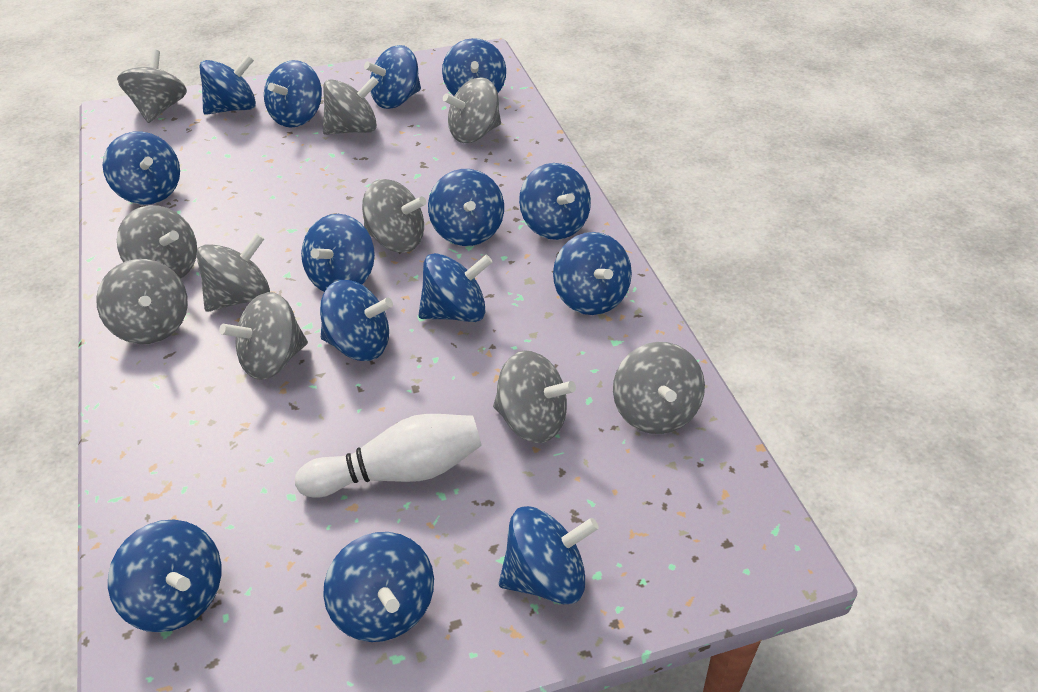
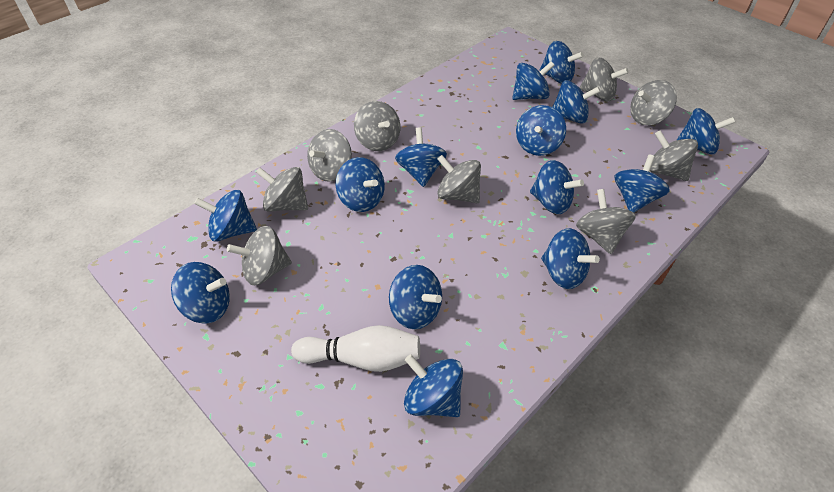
grey spinning top: 10 -> 9

